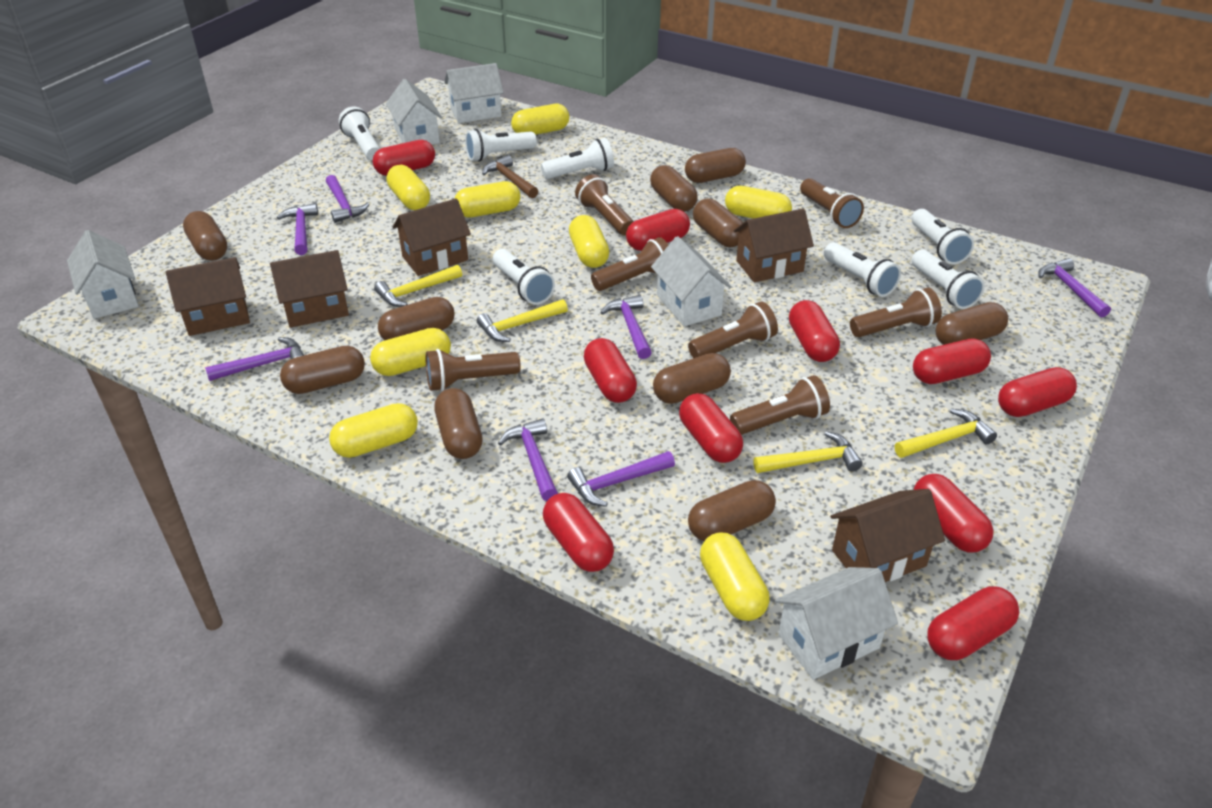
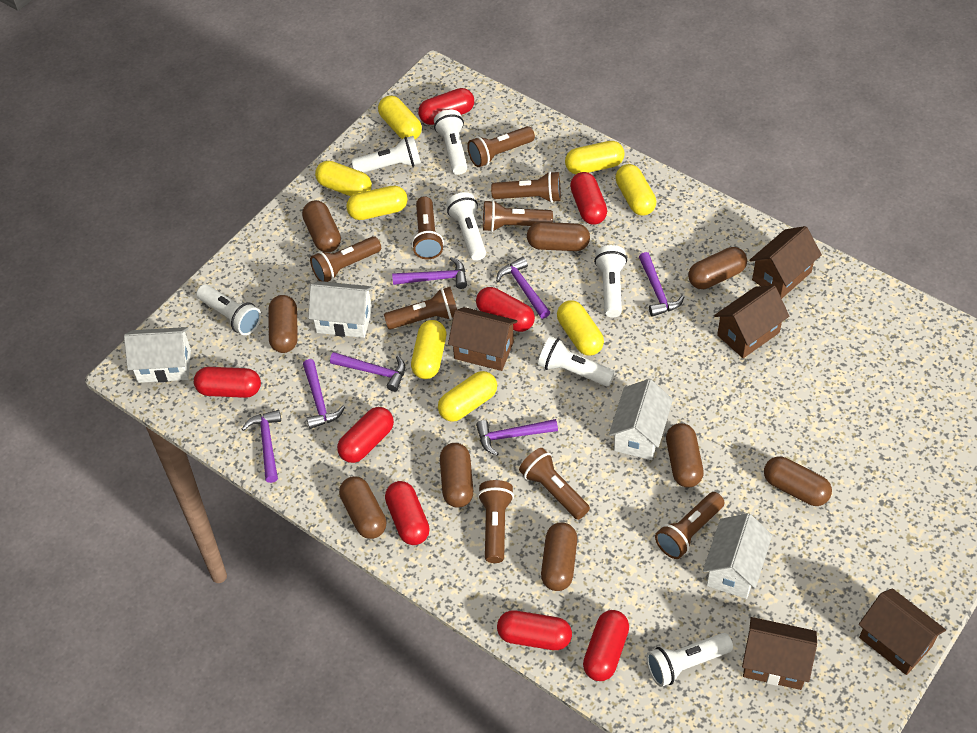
brown capsule: 10 -> 9
brown flashlight: 7 -> 9
brown hammer: 1 -> 0
red capsule: 10 -> 8
white house: 5 -> 4
yellow hammer: 4 -> 0

